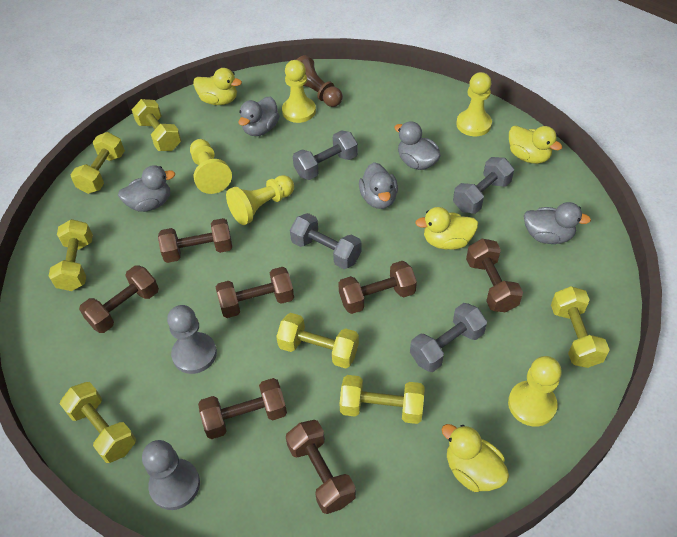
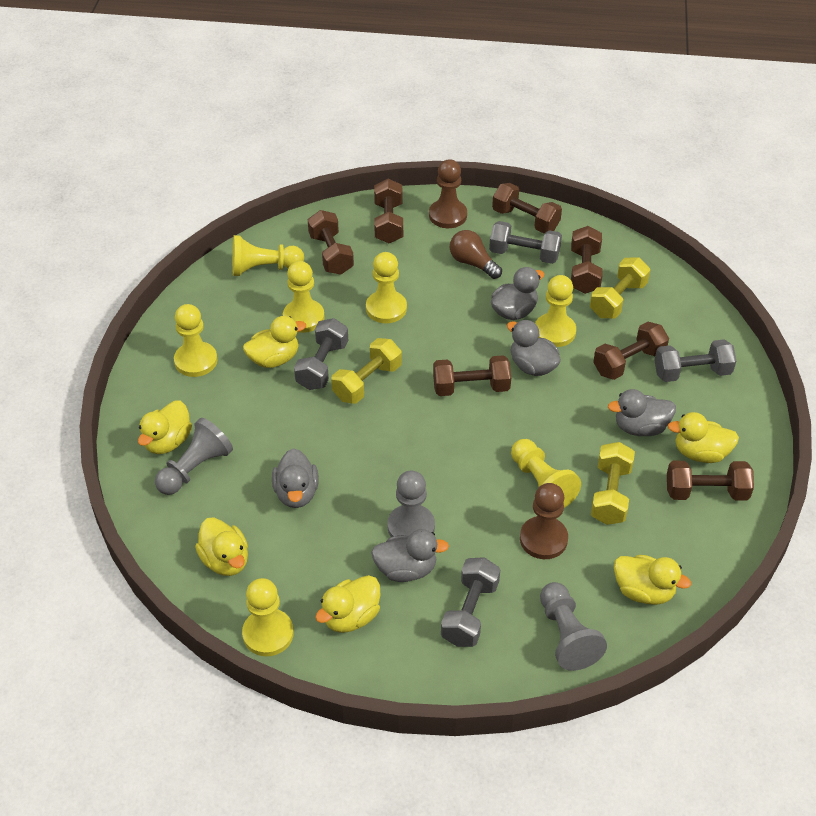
brown light bulb: 0 -> 1
brown pawn: 1 -> 2
grey pawn: 2 -> 3
yellow duck: 4 -> 6
yellow dumbbell: 7 -> 3
yellow pawn: 5 -> 7

